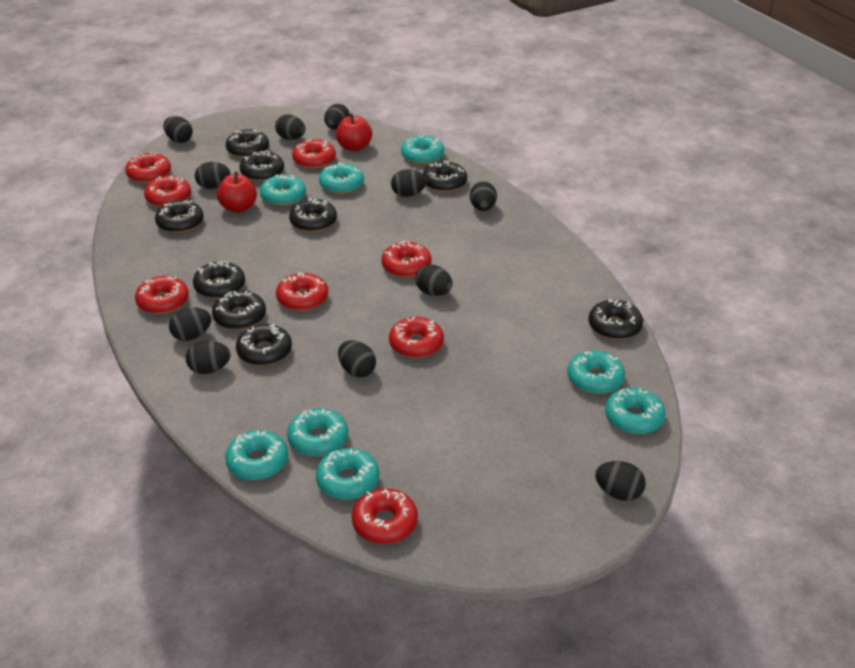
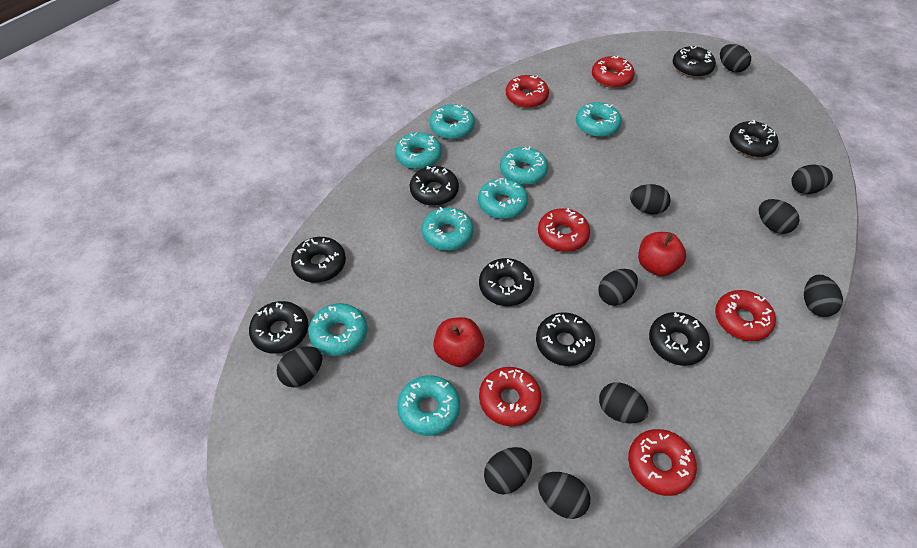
black donut: 9 -> 8
black egg: 11 -> 10
red donut: 8 -> 6

